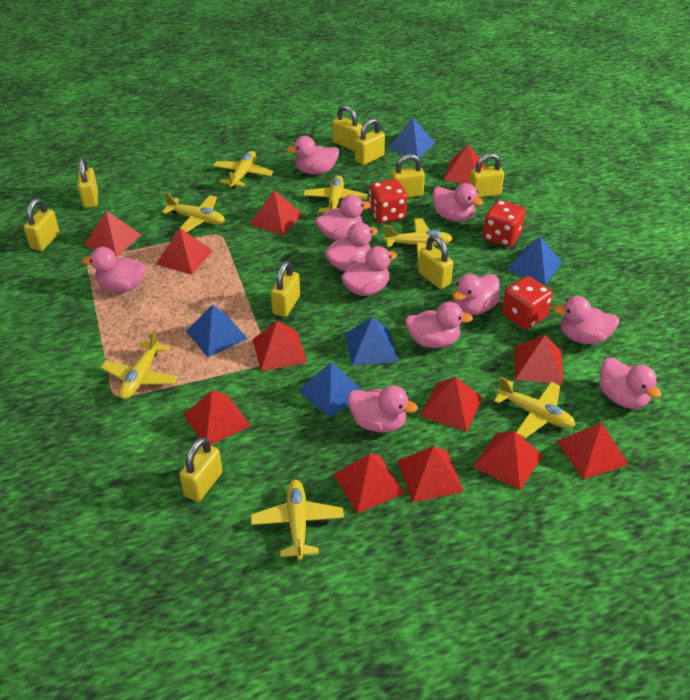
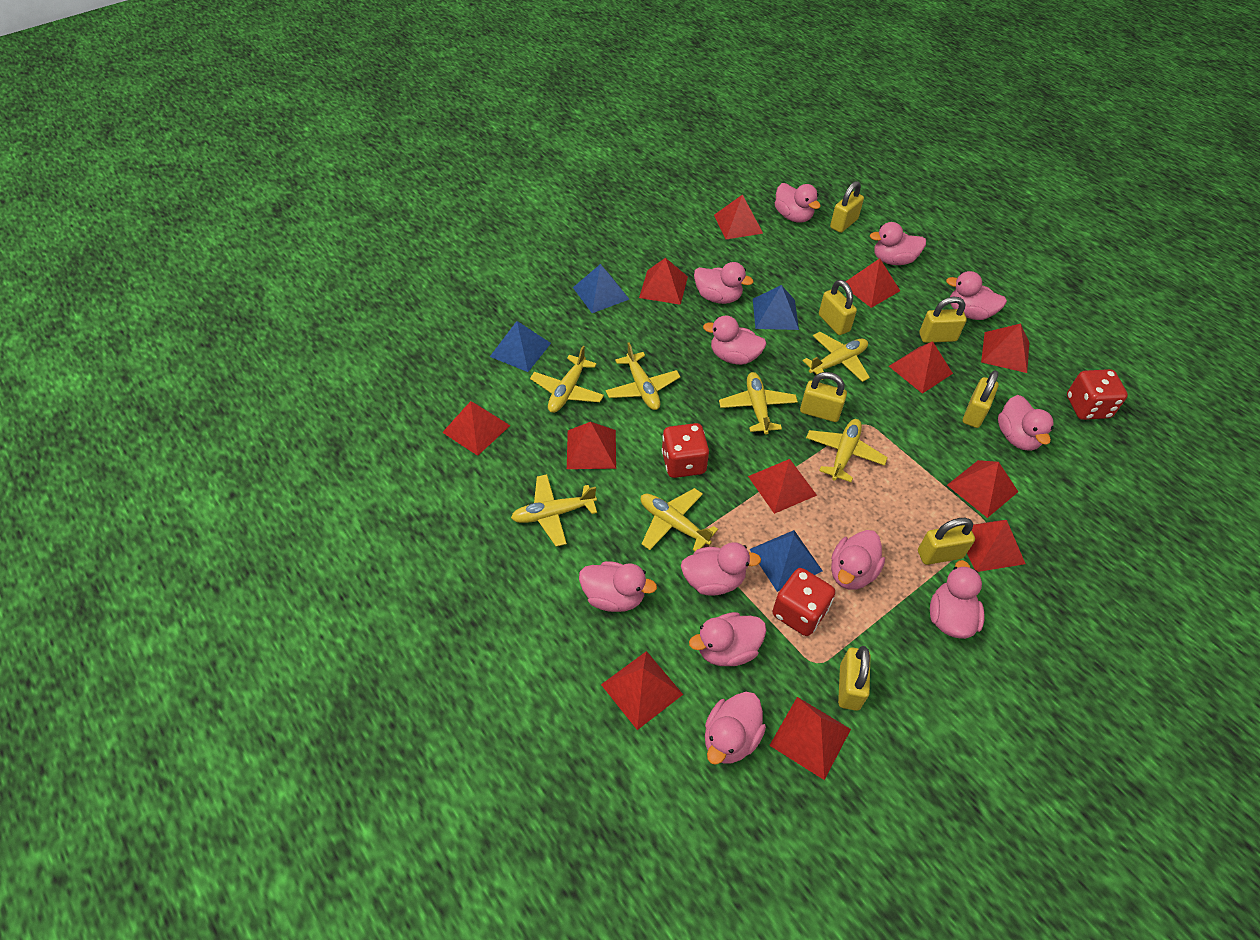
blue pyramid: 5 -> 4
pink duck: 11 -> 12
yellow padlock: 9 -> 7

